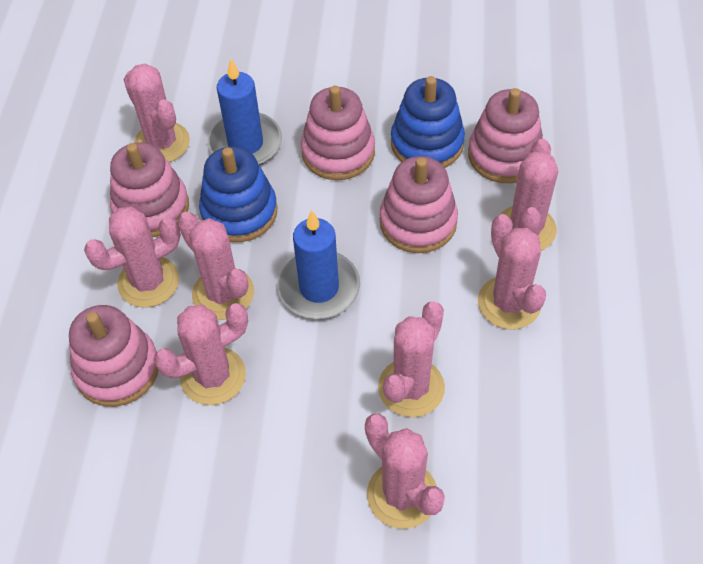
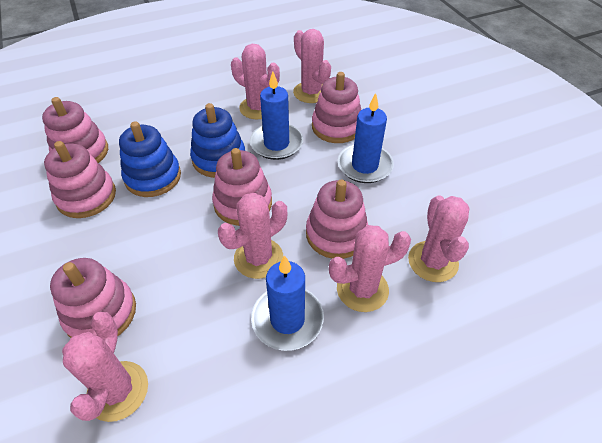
blue candle: 2 -> 3
pink cactus: 8 -> 6
pink stacking toy: 5 -> 6

